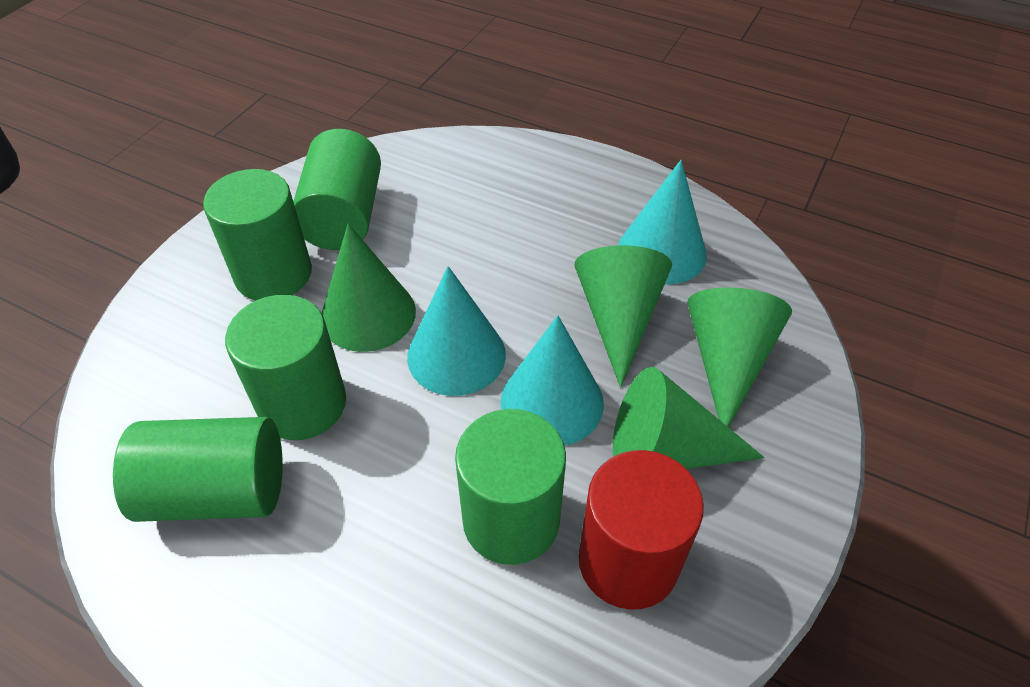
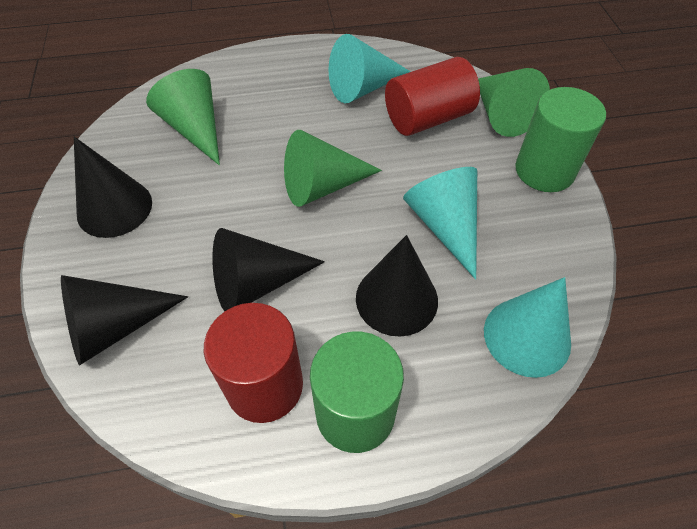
black cone: 0 -> 4
green cone: 4 -> 3
green cylinder: 5 -> 2
red cylinder: 1 -> 2

